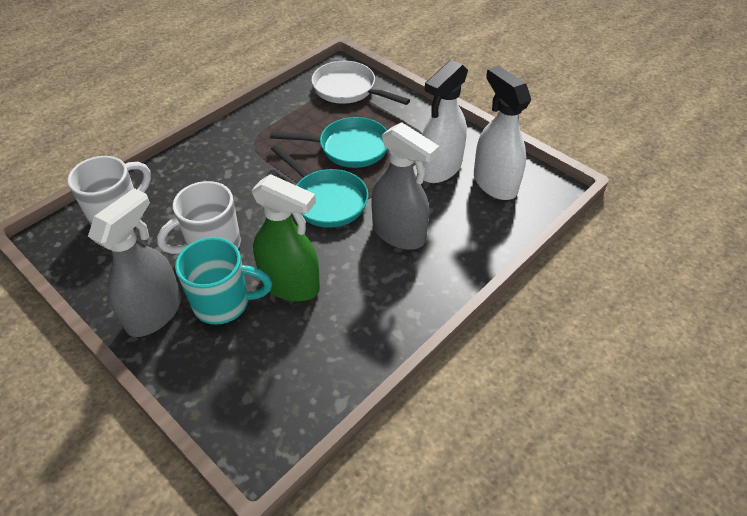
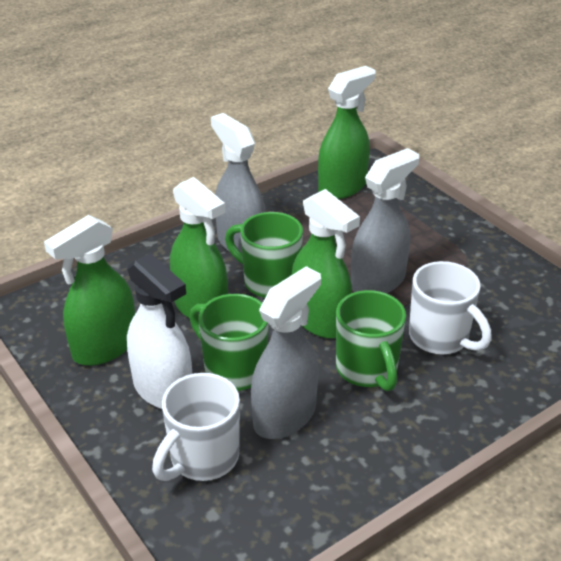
green mug: 0 -> 3
green spray bottle: 1 -> 4
grey spray bottle: 2 -> 3
turquoise mug: 1 -> 0
turquoise pan: 2 -> 0
white pan: 1 -> 0
white spray bottle: 2 -> 1

